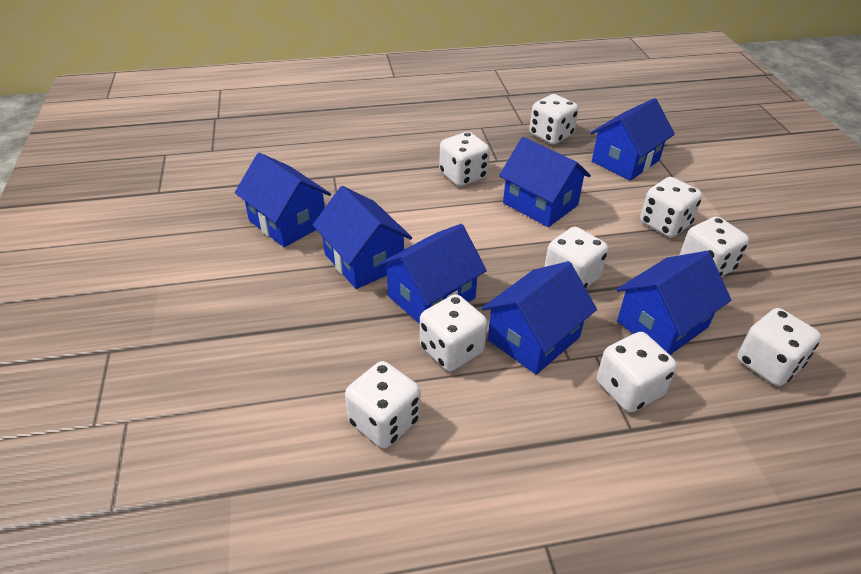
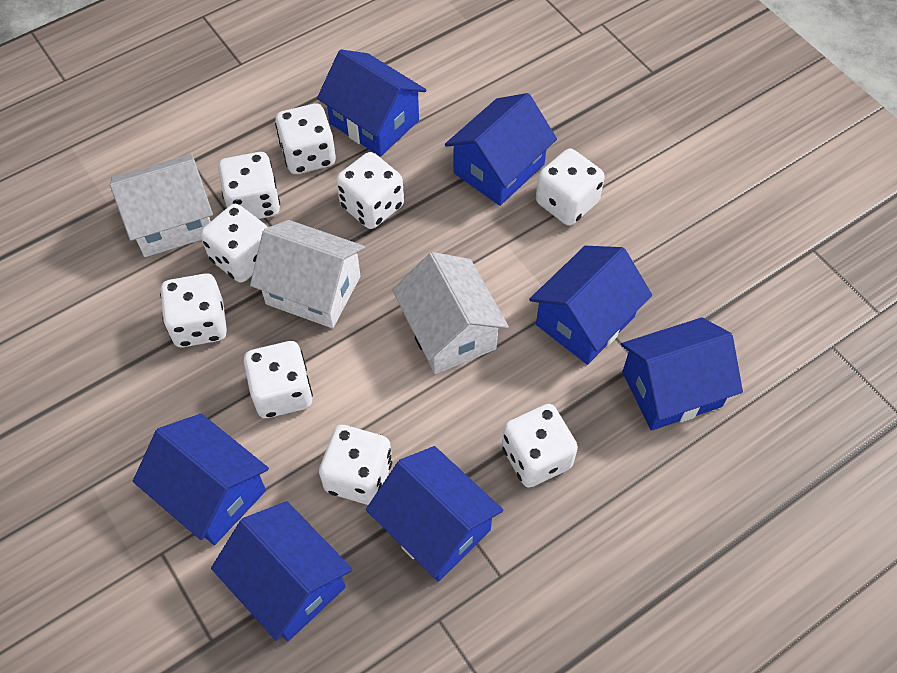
white house: 0 -> 3

